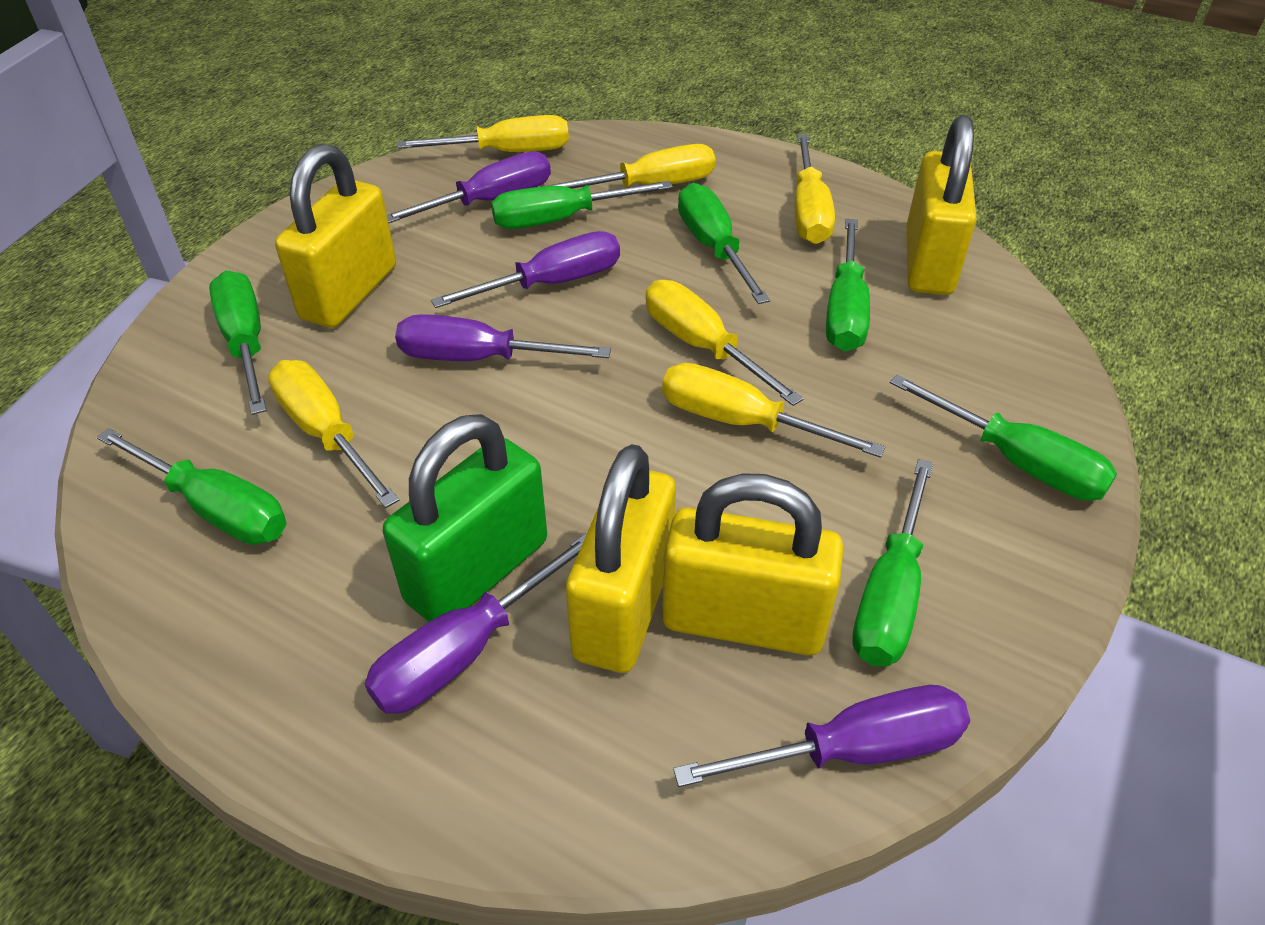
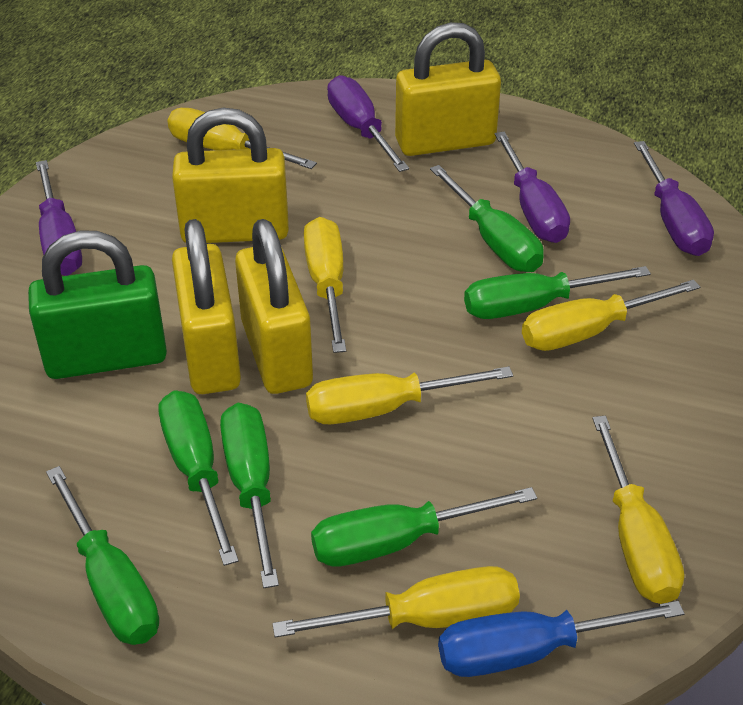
blue screwdriver: 0 -> 1
green screwdriver: 7 -> 6
purple screwdriver: 5 -> 4

